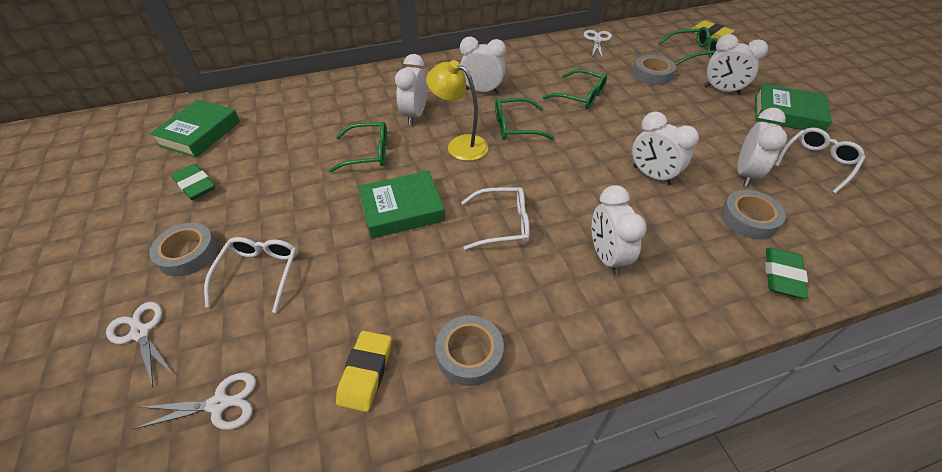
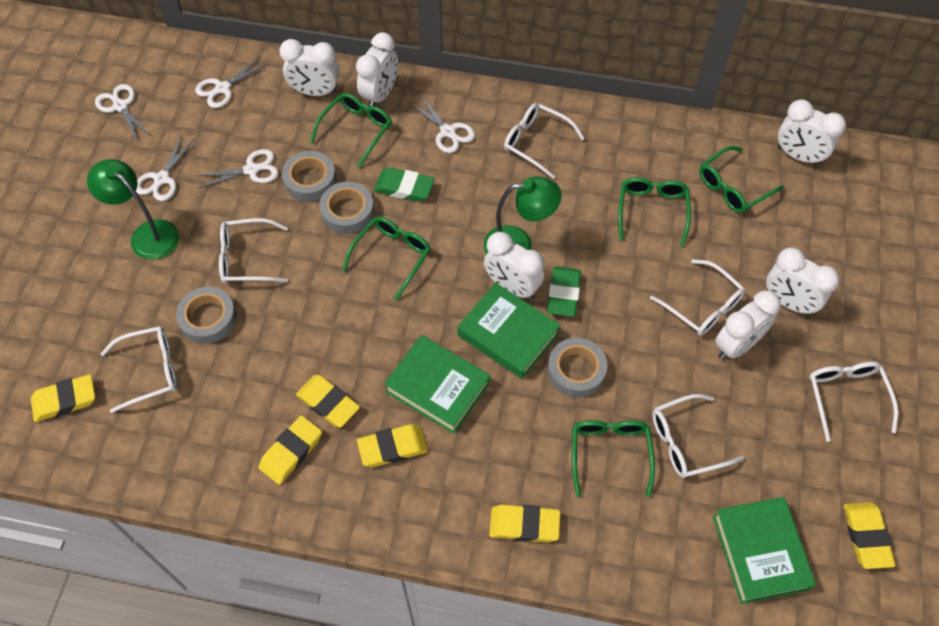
green glasses: 4 -> 5
green lamp: 0 -> 2
white glasses: 3 -> 6
white scissors: 3 -> 5
yellow eraser: 2 -> 6
yellow lamp: 1 -> 0

